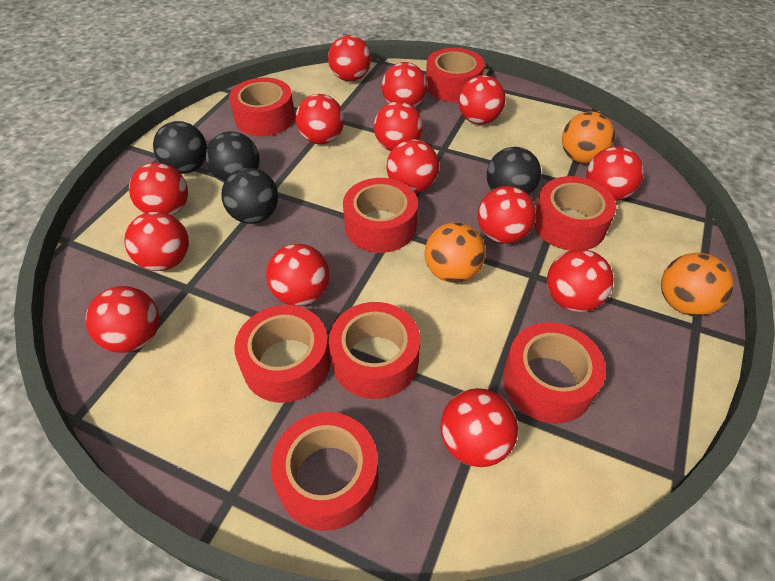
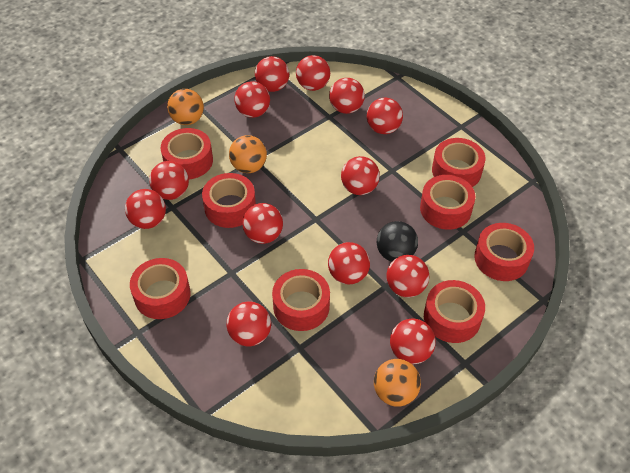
black ball: 4 -> 1
red ball: 14 -> 13

